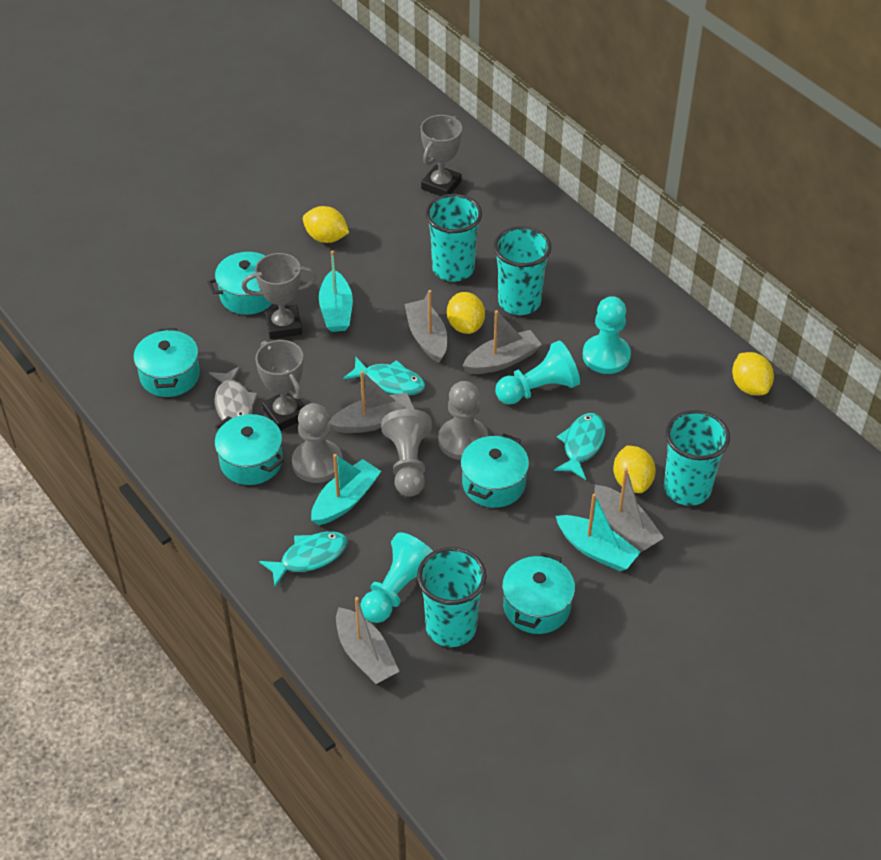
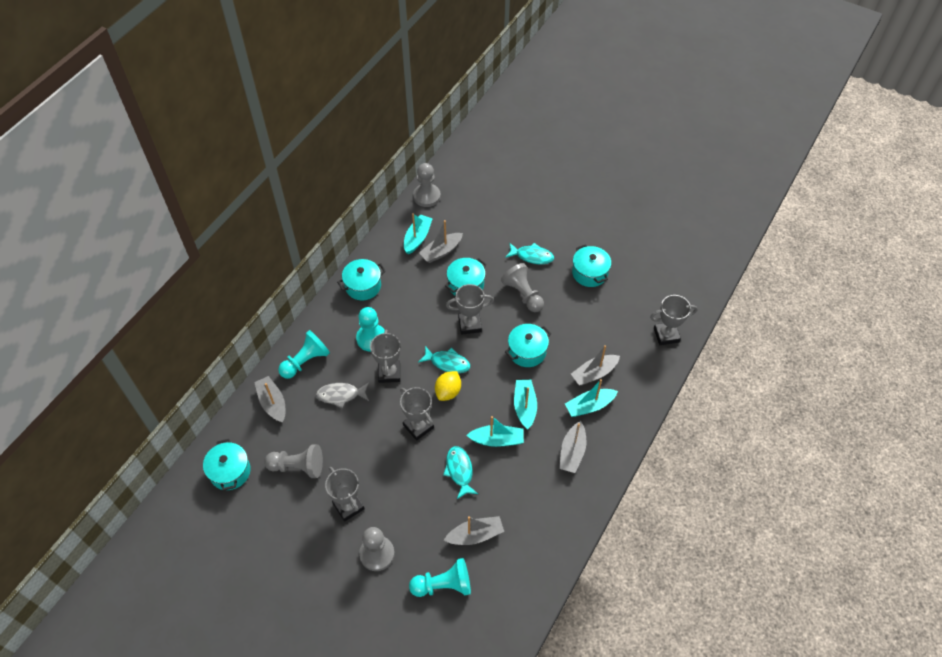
grey pawn: 3 -> 4
grey trophy: 3 -> 5
turquoise boat: 3 -> 4
turquoise cup: 4 -> 0
yellow lemon: 4 -> 1

